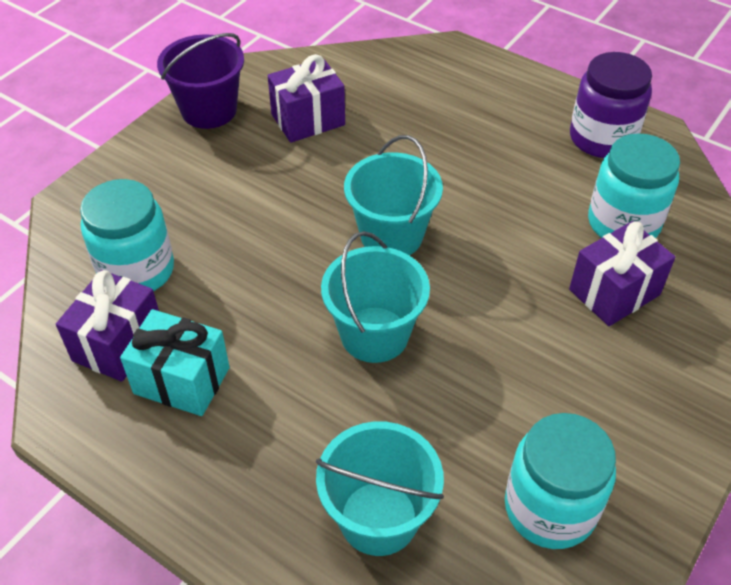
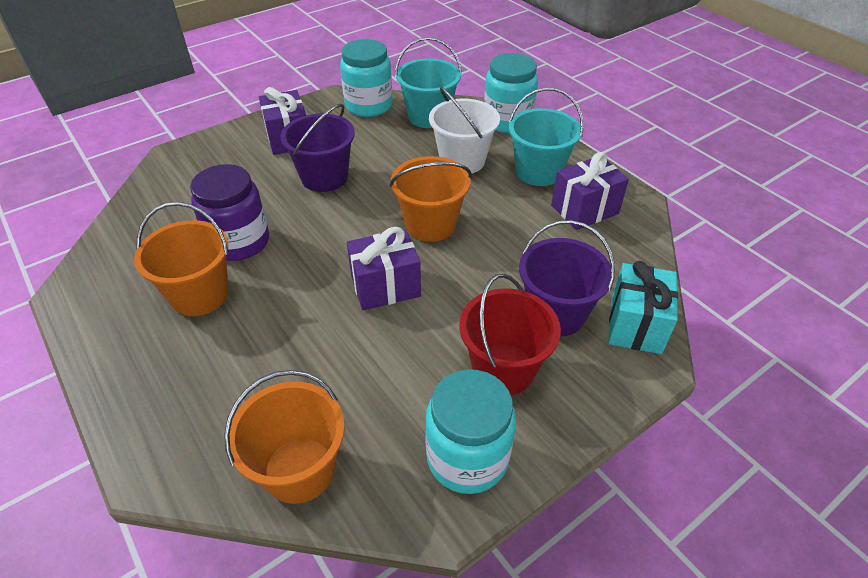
orange bucket: 0 -> 3
purple bucket: 1 -> 2
red bucket: 0 -> 1
turquoise bucket: 3 -> 2
white bucket: 0 -> 1

